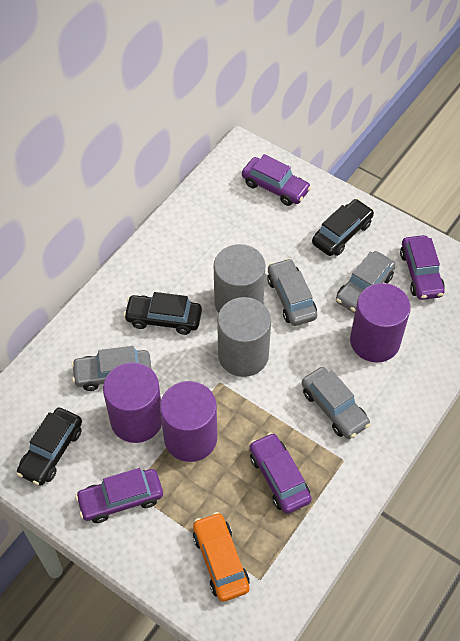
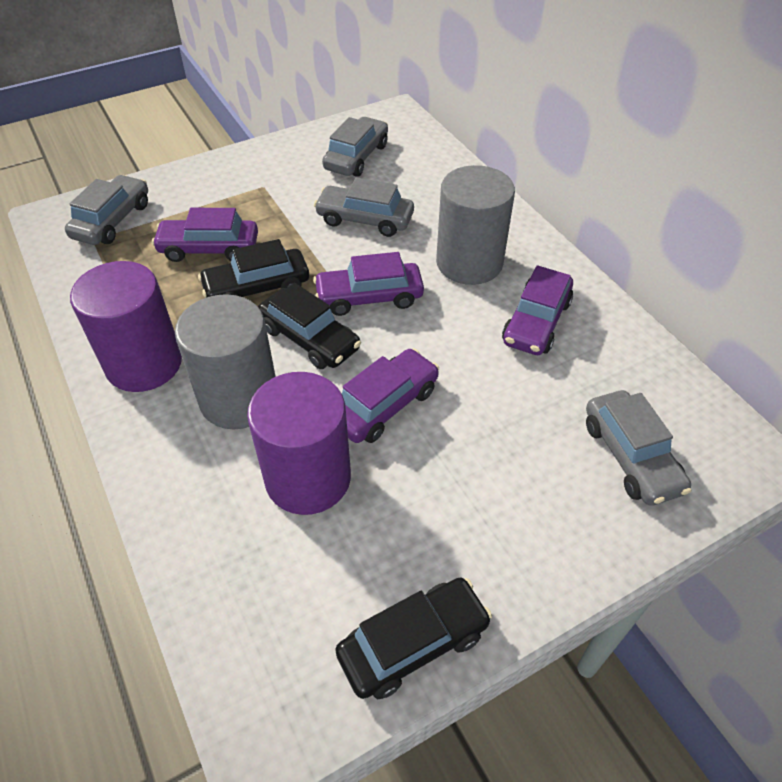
orange car: 1 -> 0
purple cylinder: 3 -> 2

